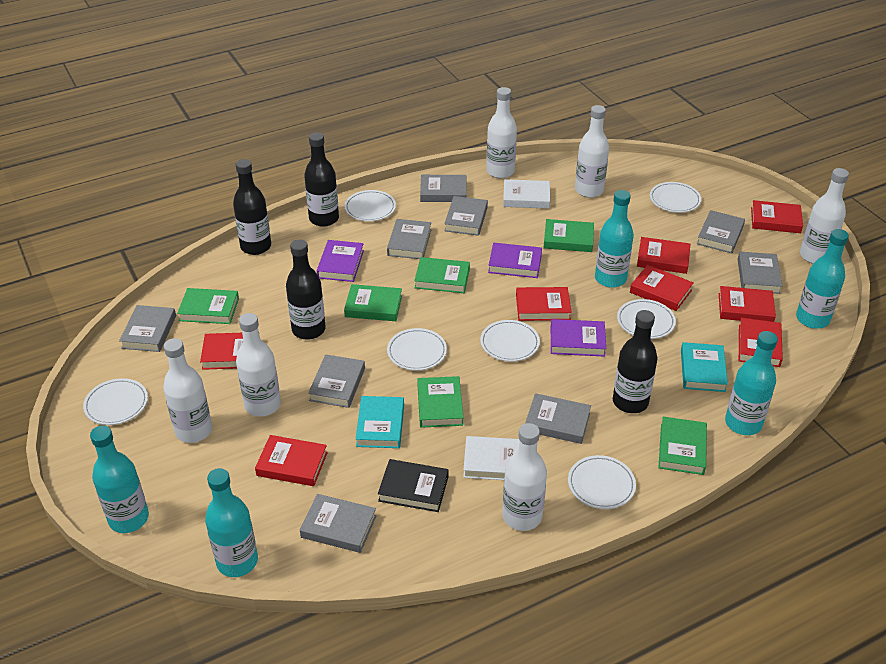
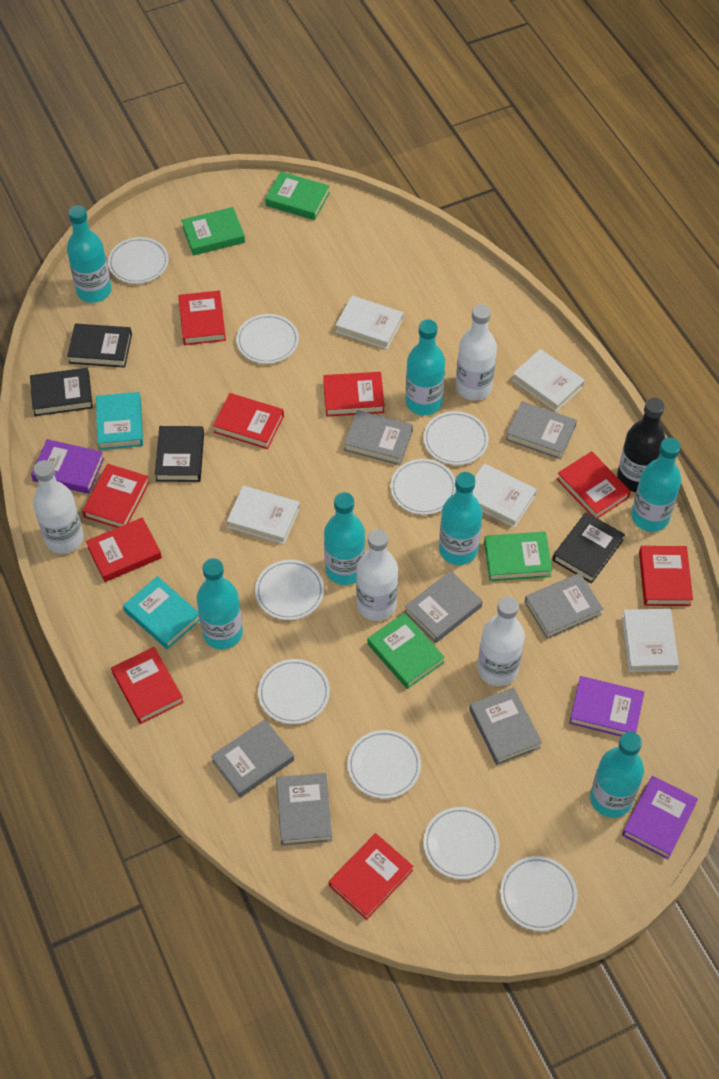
black book: 1 -> 4
black bottle: 4 -> 1
green book: 6 -> 4
grey book: 9 -> 7
red book: 8 -> 9
turquoise bottle: 5 -> 7
white book: 2 -> 5
white bottle: 6 -> 4
white plate: 7 -> 9

